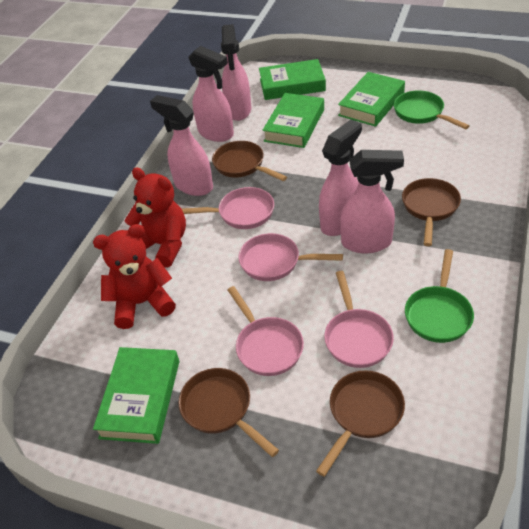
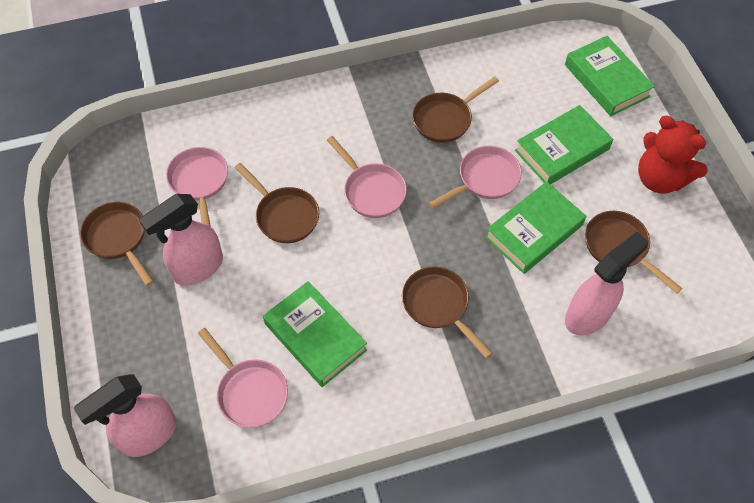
brown pan: 4 -> 5
green pan: 2 -> 0
pink spray bottle: 5 -> 3
red teddy bear: 2 -> 1

